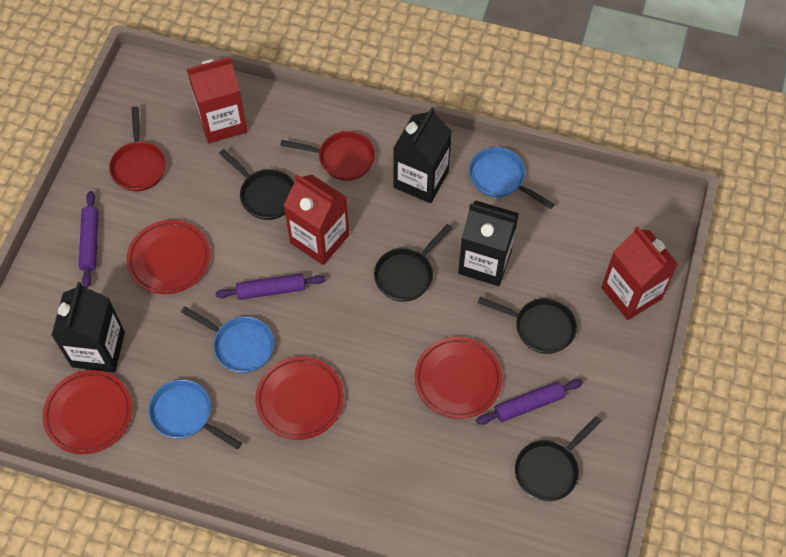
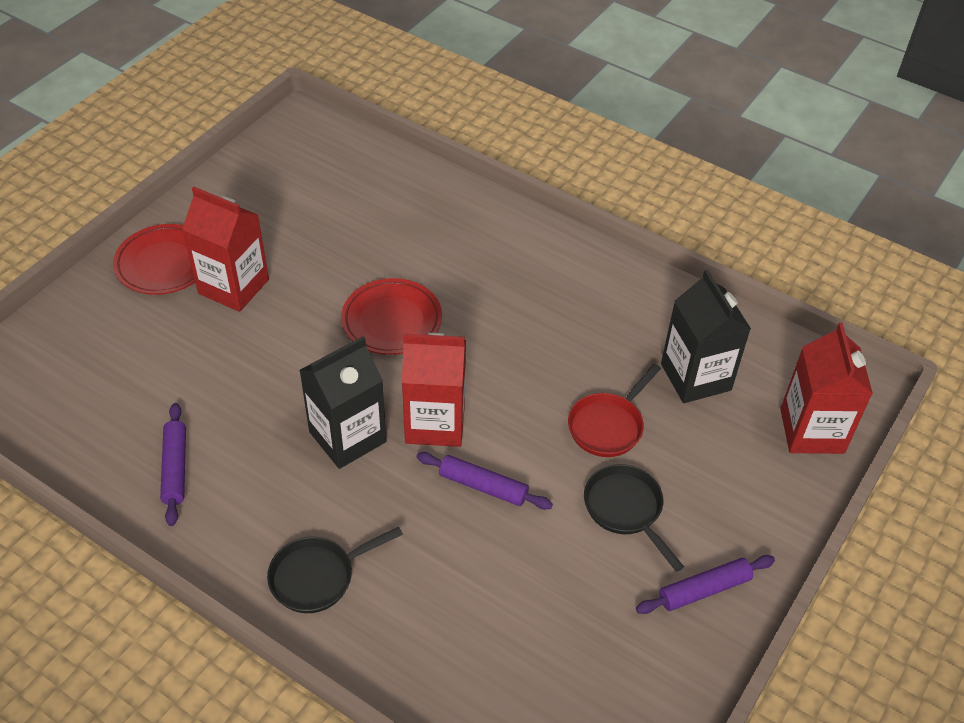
black carton: 3 -> 2
black pan: 4 -> 2
blue pan: 3 -> 0
red pan: 2 -> 1
red plate: 4 -> 2

